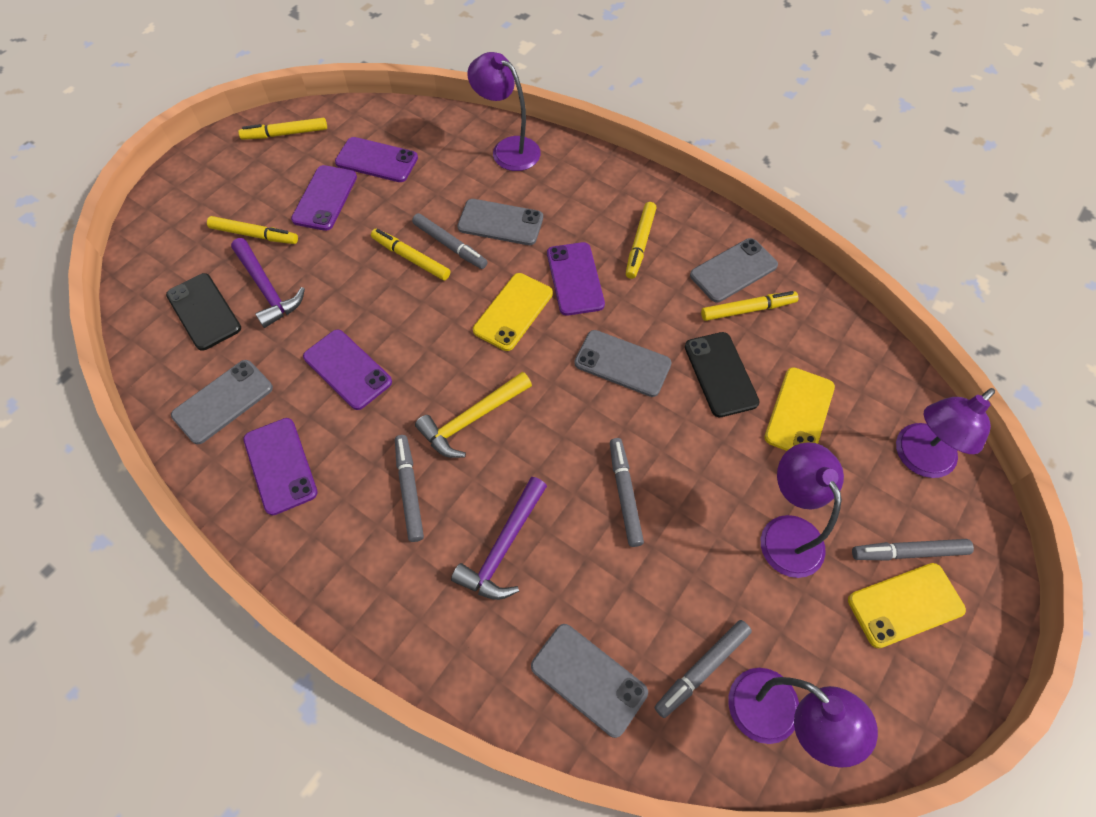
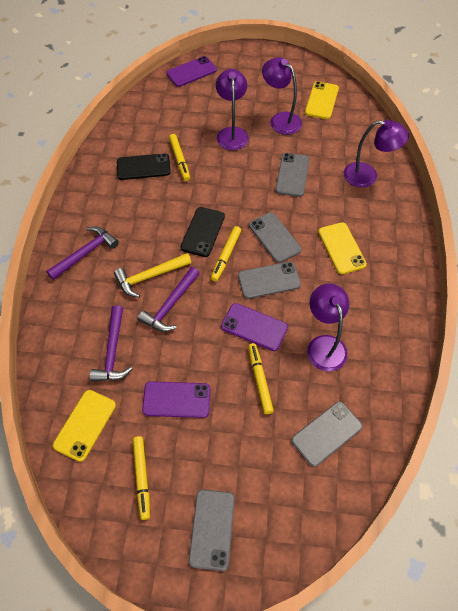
grey marker: 5 -> 0
purple hammer: 2 -> 3
purple phone: 5 -> 3
yellow marker: 5 -> 4

